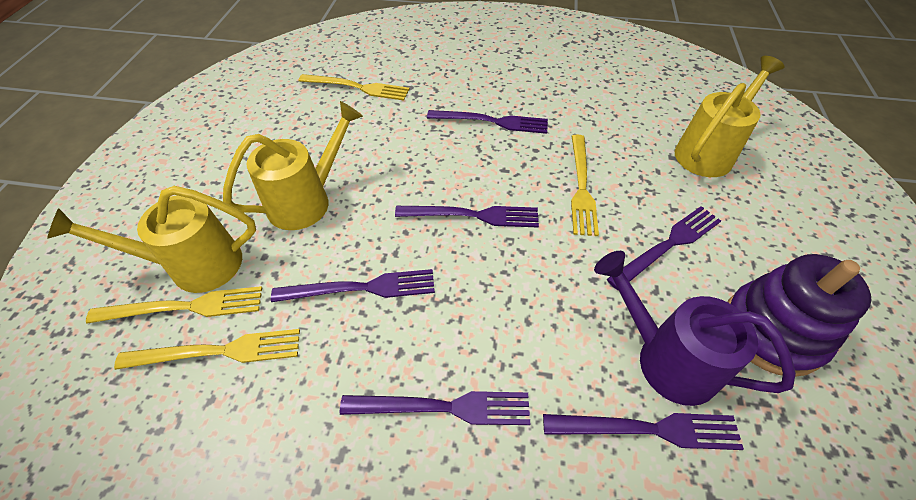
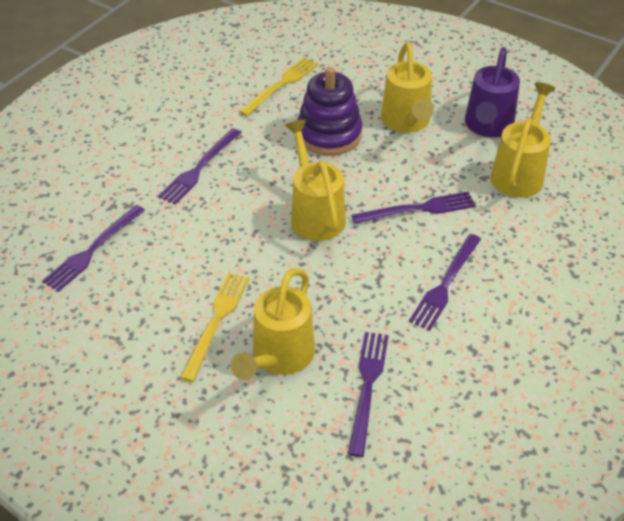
purple fork: 6 -> 5
yellow fork: 4 -> 2
yellow watering can: 3 -> 4

